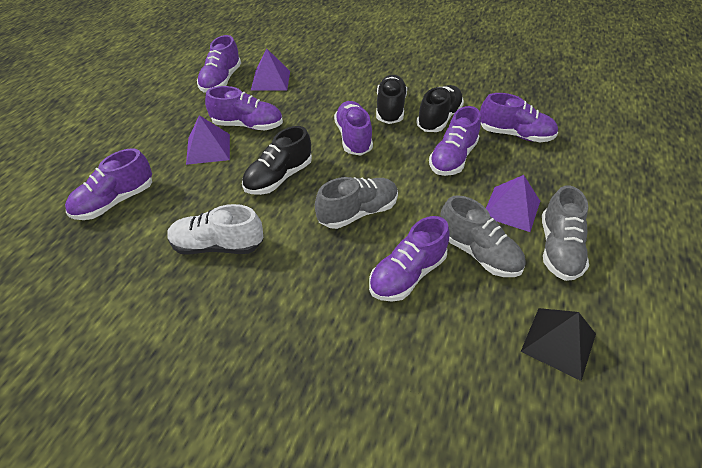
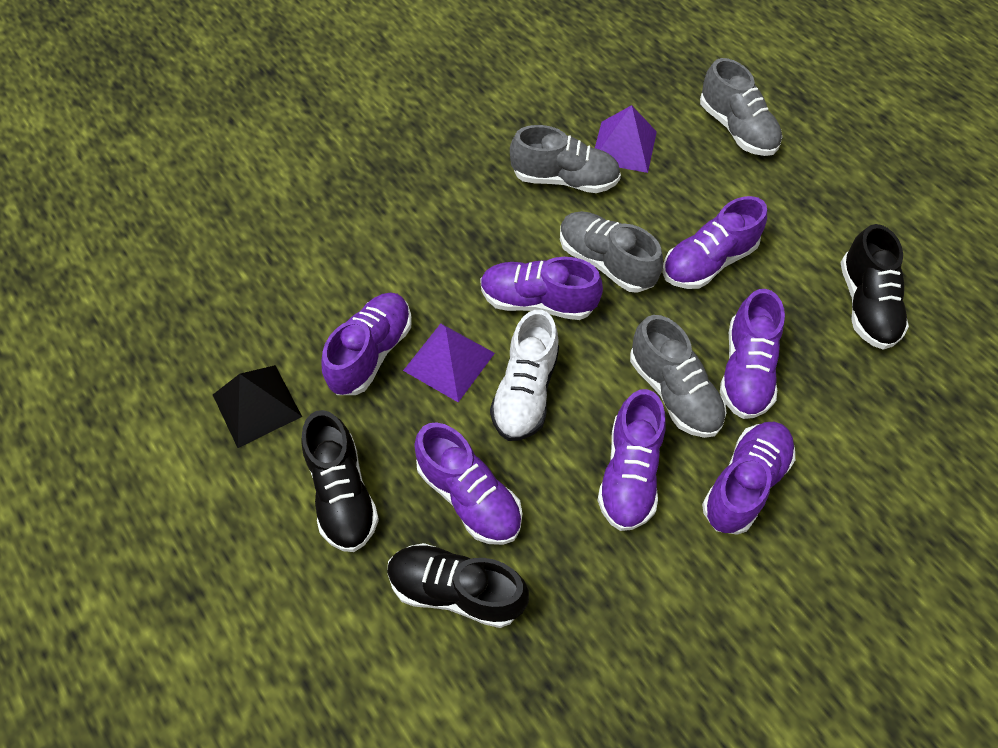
grey shoe: 3 -> 4
purple pyramid: 3 -> 2

